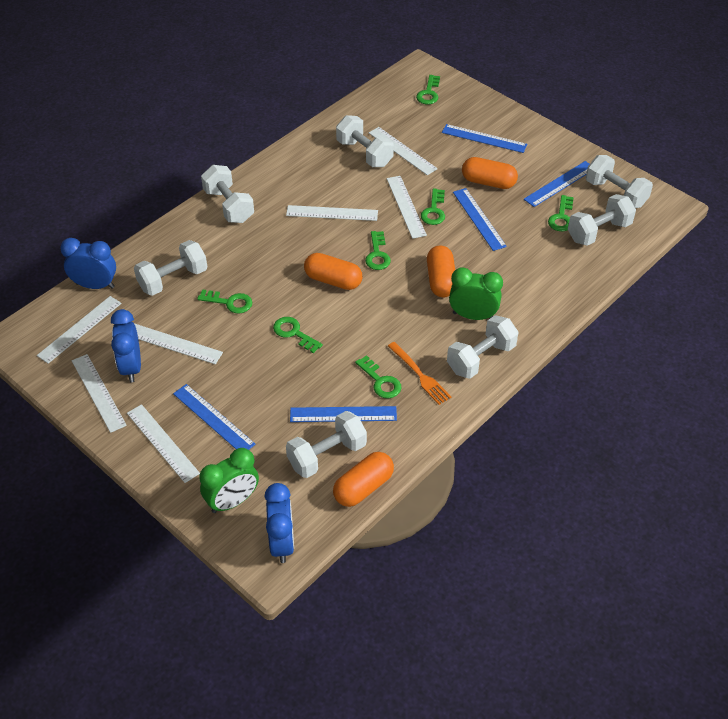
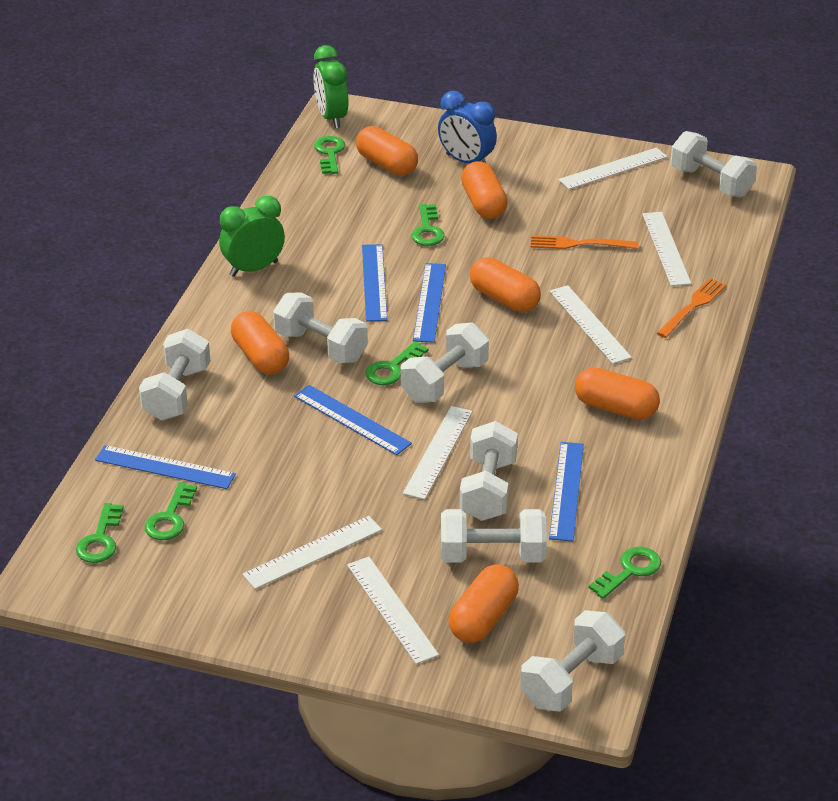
blue clock: 3 -> 1
green key: 7 -> 6
orange capsule: 4 -> 6
orange fork: 1 -> 2
white ruler: 7 -> 6

